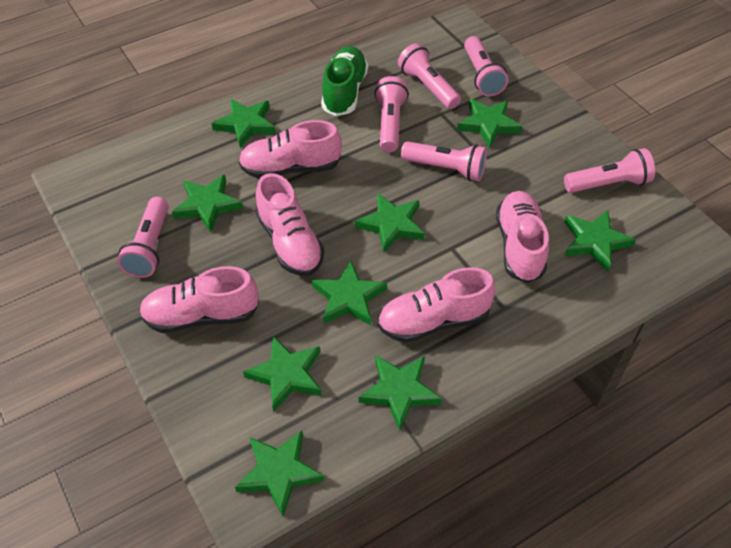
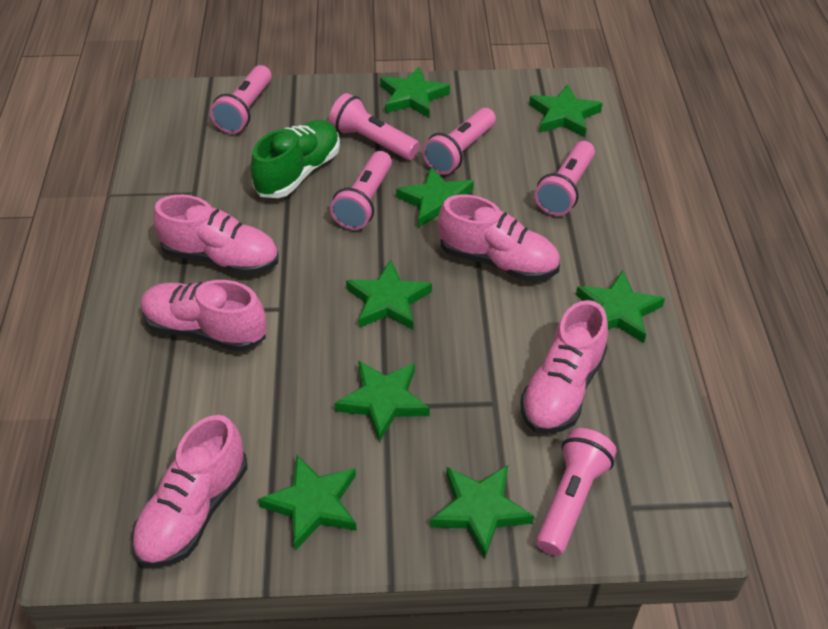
green star: 9 -> 8

